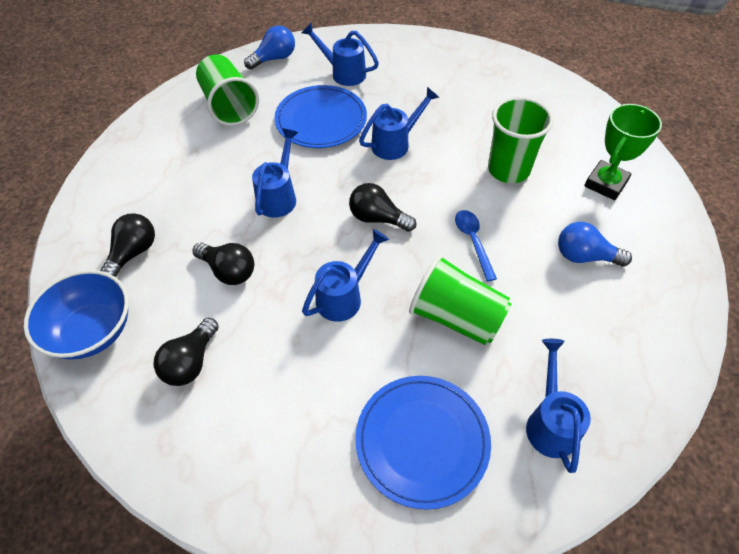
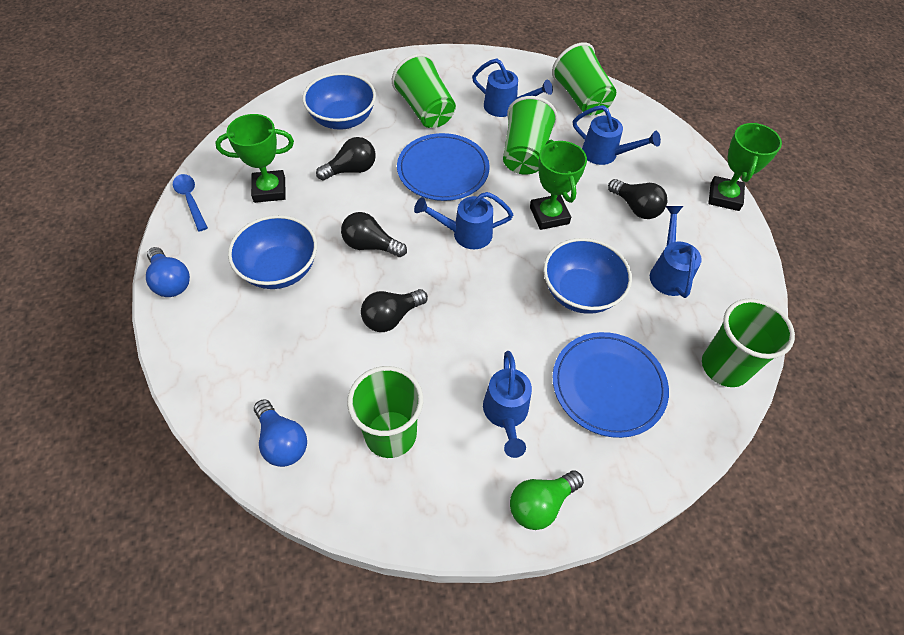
blue bowl: 1 -> 3
green cup: 3 -> 5
green light bulb: 0 -> 1
green trophy: 1 -> 3

